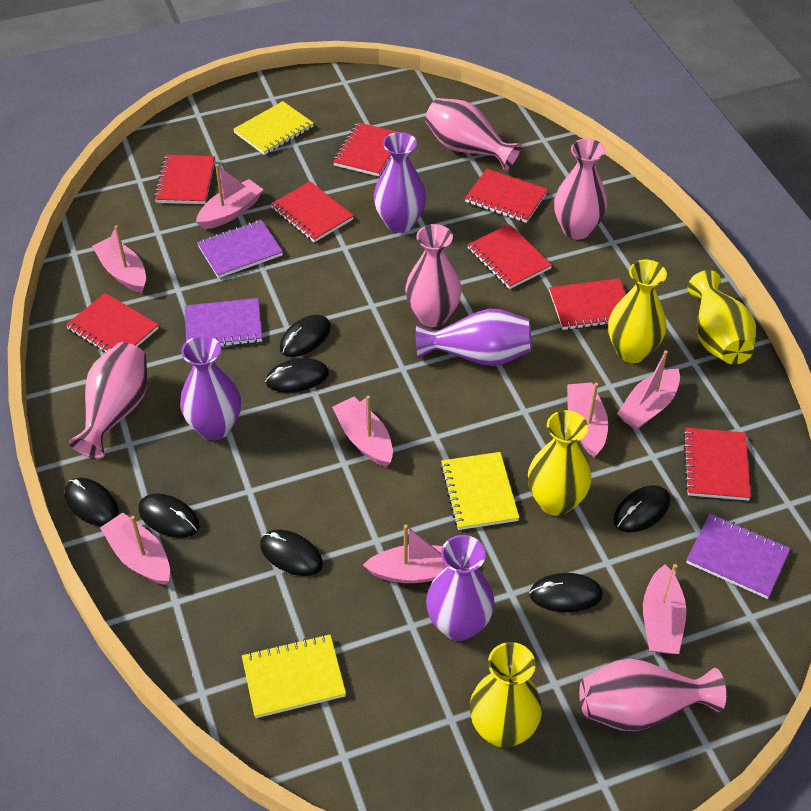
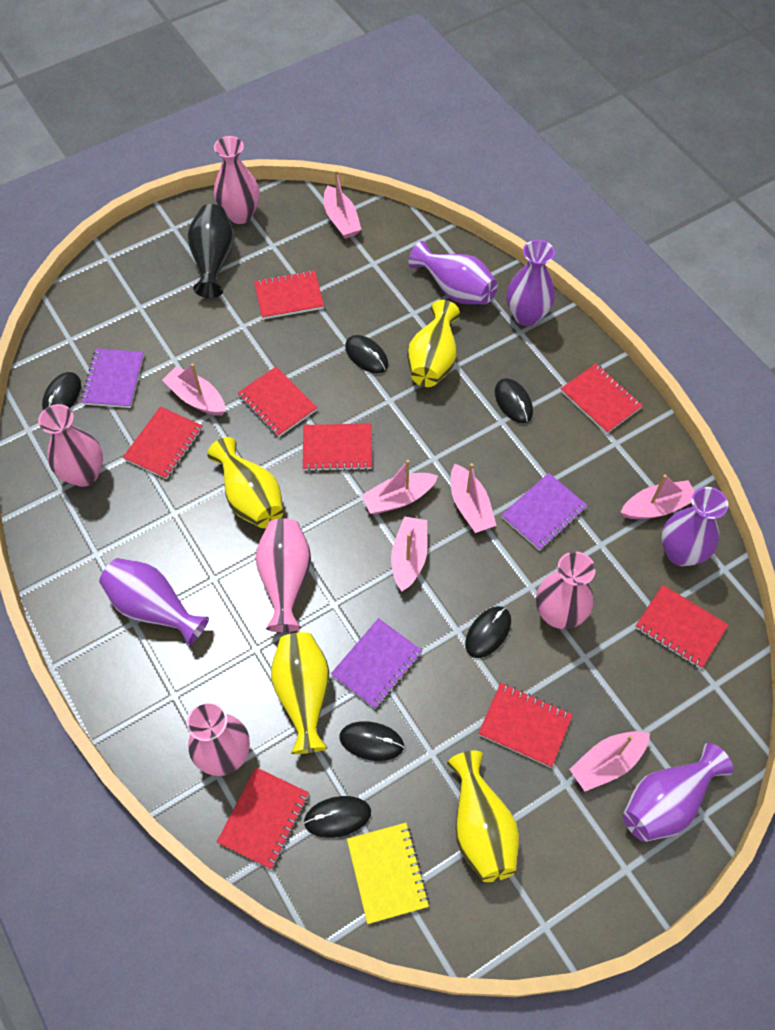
black mouse: 7 -> 6
black vase: 0 -> 1
pink boat: 8 -> 7
purple vase: 4 -> 5
yellow notebook: 3 -> 1

